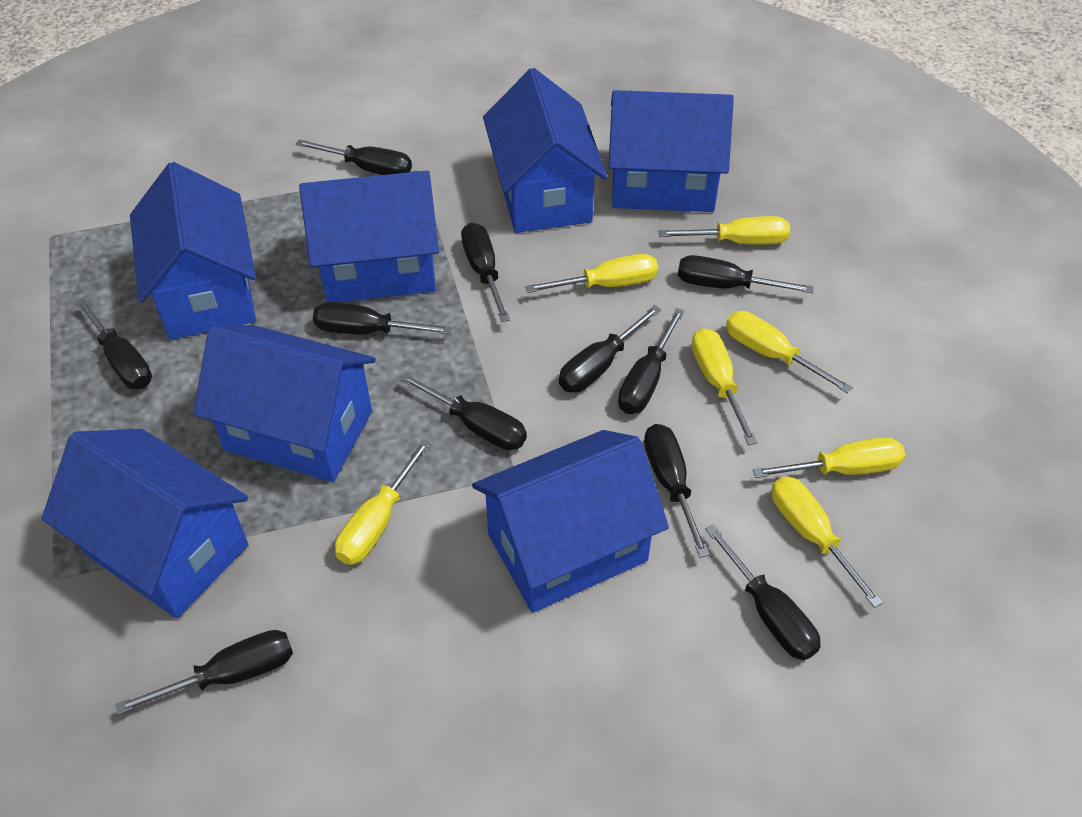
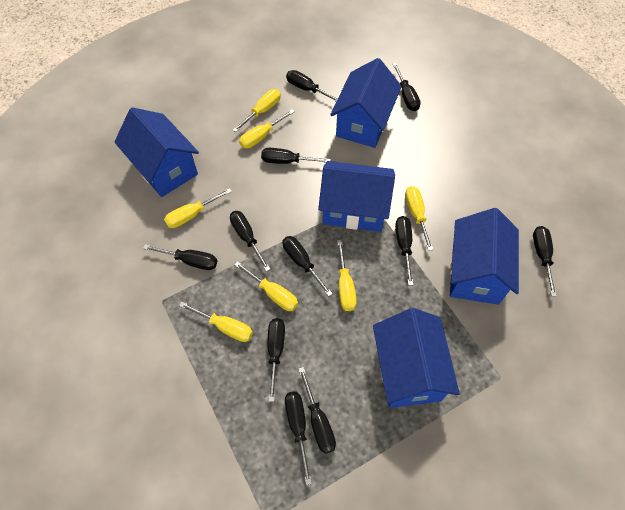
blue house: 7 -> 5

